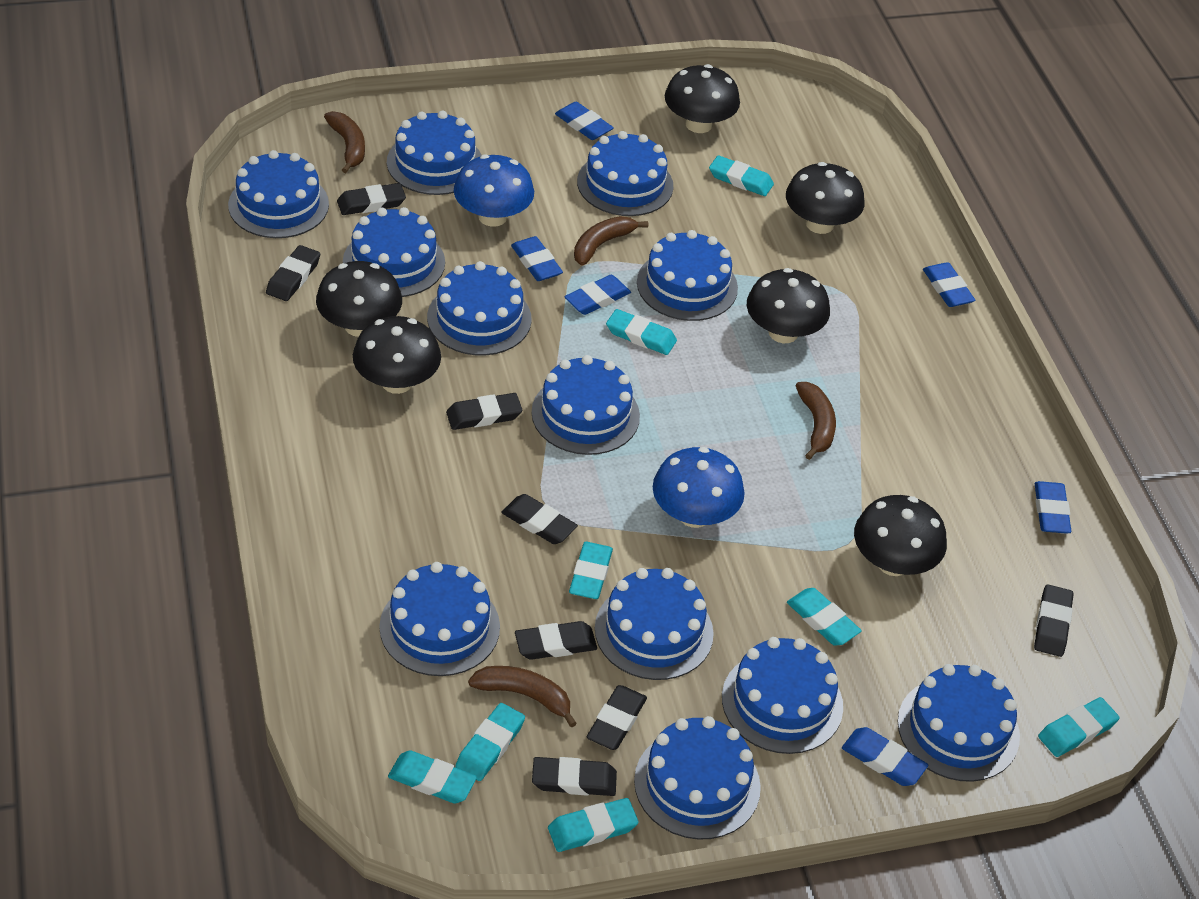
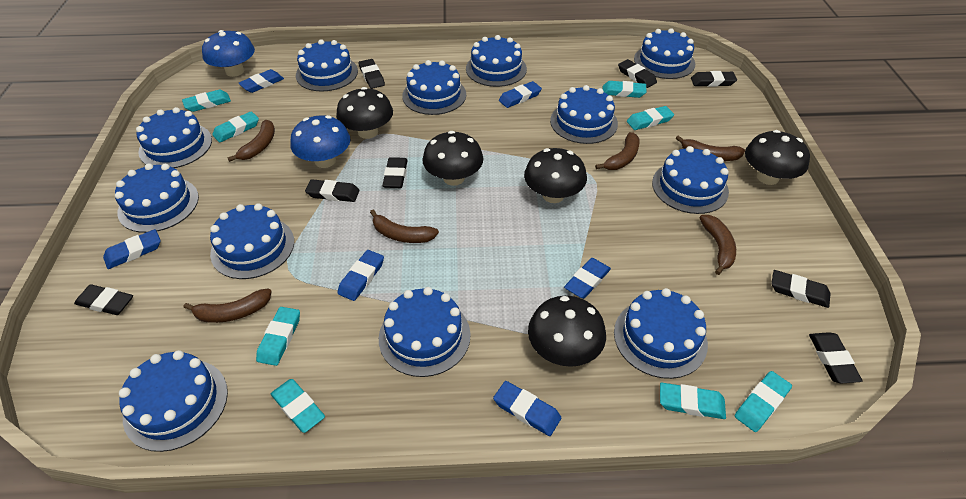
black mushroom: 6 -> 5
brown banana: 4 -> 6

